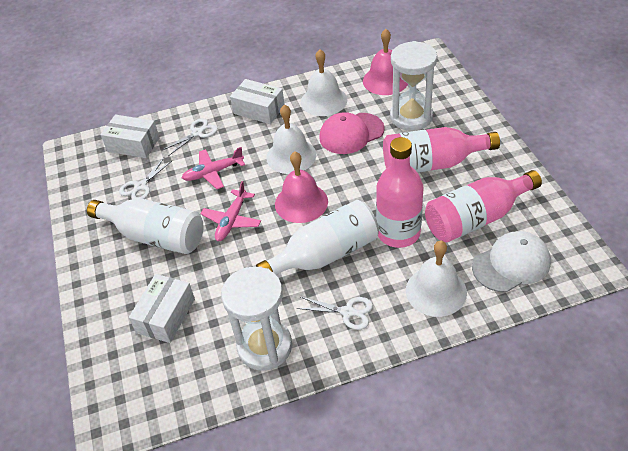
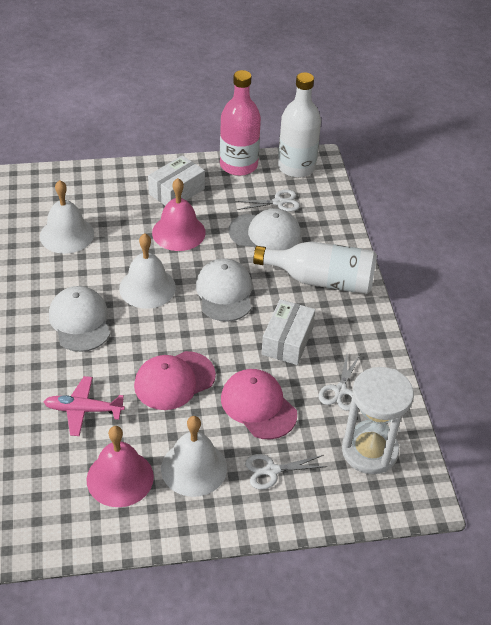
pink bottle: 3 -> 1
pink cap: 1 -> 2
pink plane: 2 -> 1
white box: 3 -> 2
white cap: 1 -> 3
white hourglass: 2 -> 1

